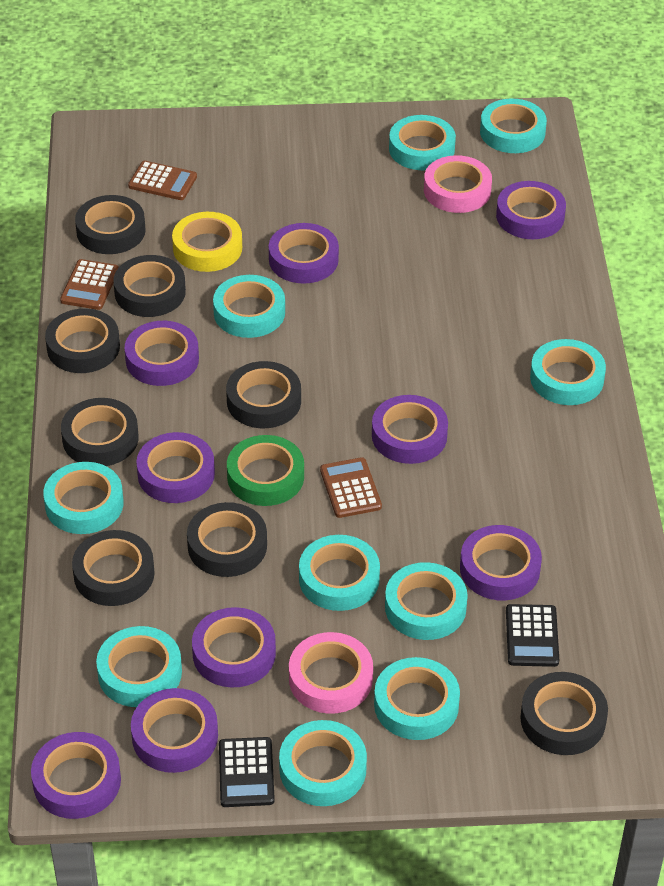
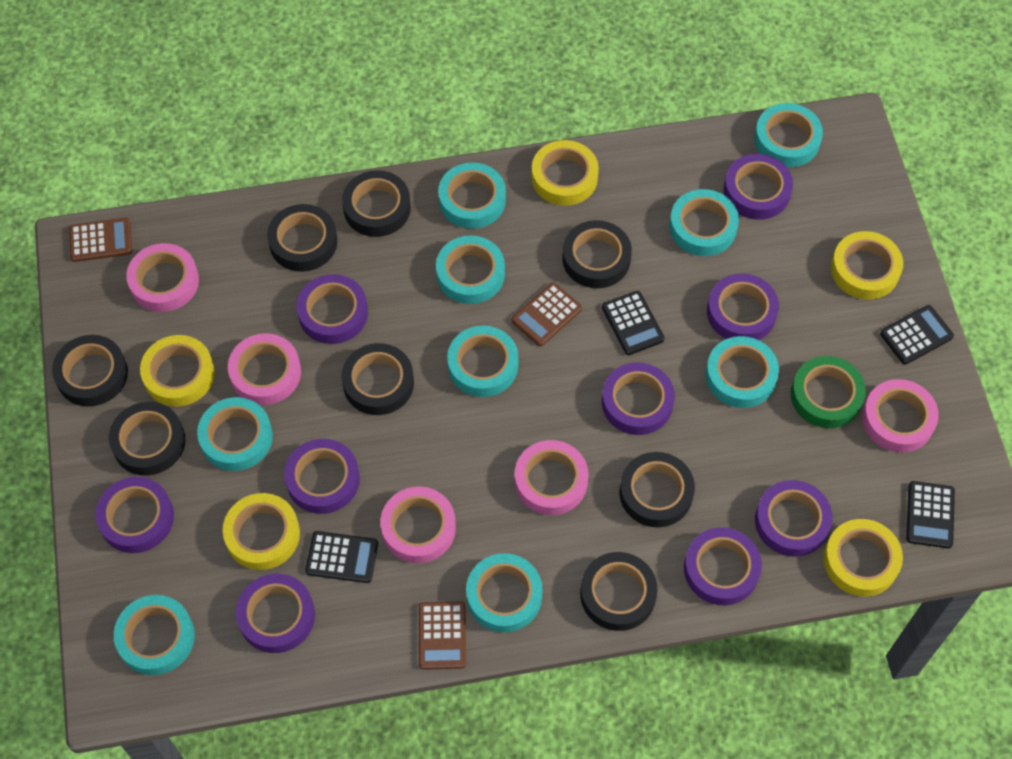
black calculator: 2 -> 4
pink tape: 2 -> 5
turquoise tape: 10 -> 9
yellow tape: 1 -> 5

